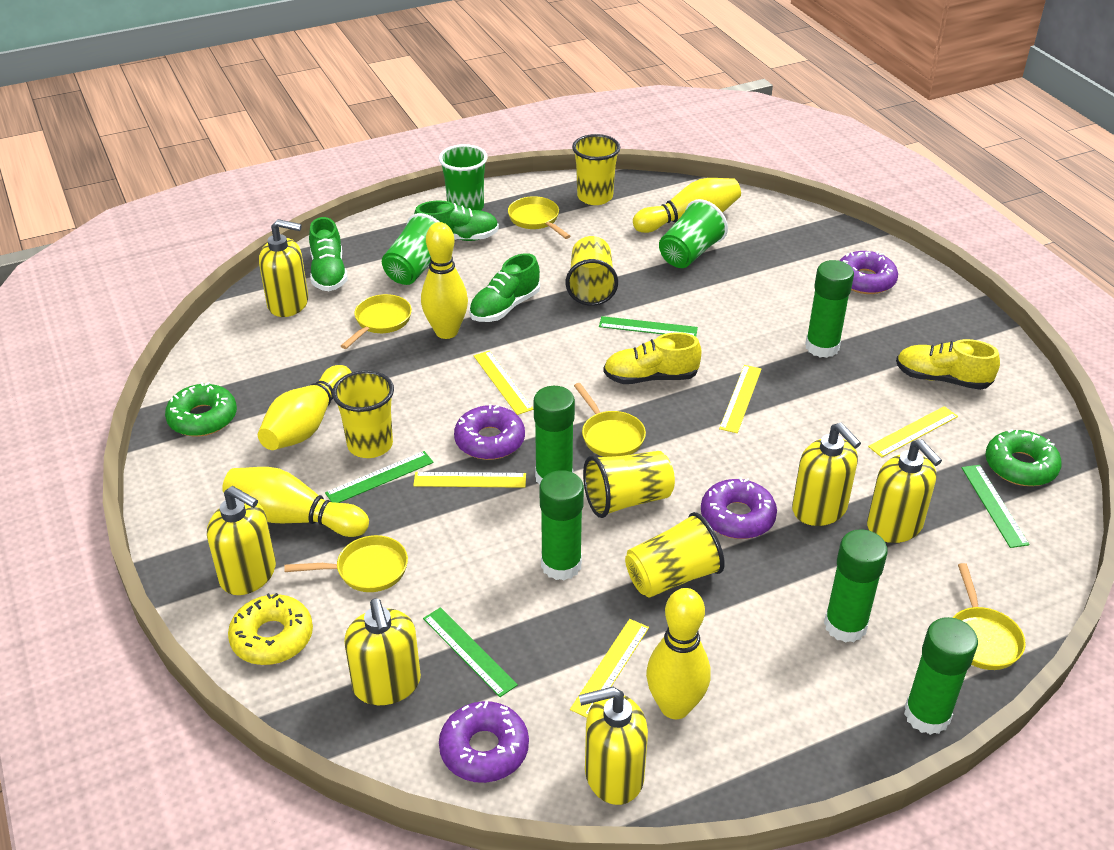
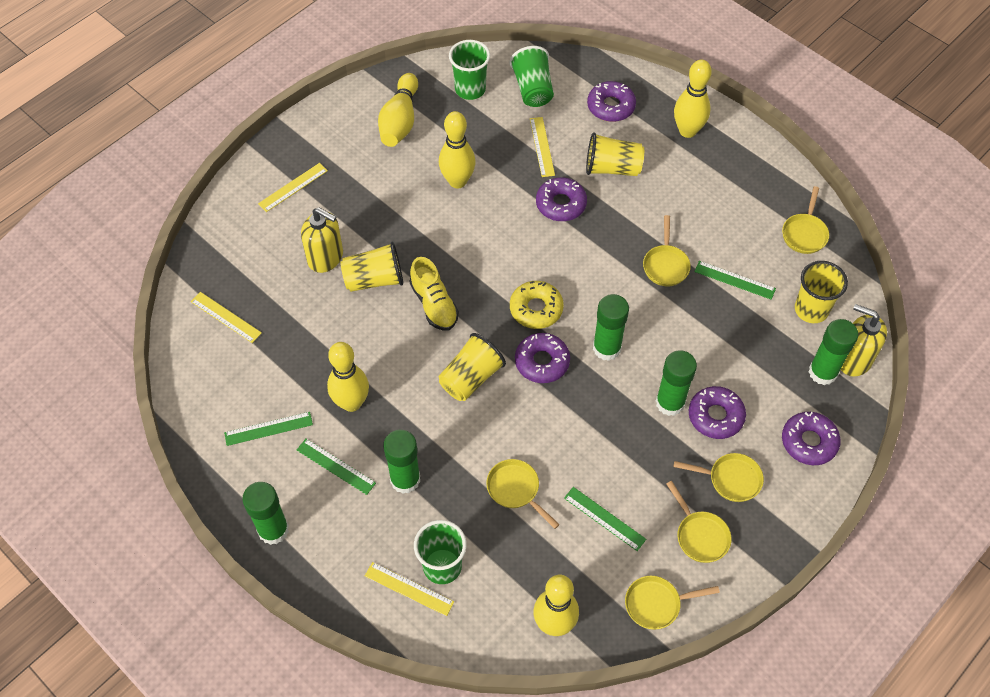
green donut: 2 -> 0
green shoe: 3 -> 0
purple donut: 4 -> 5
yellow cup: 5 -> 4
yellow pan: 5 -> 6
yellow ruler: 5 -> 4
yellow shoe: 2 -> 1
yellow soap dispenser: 6 -> 2

